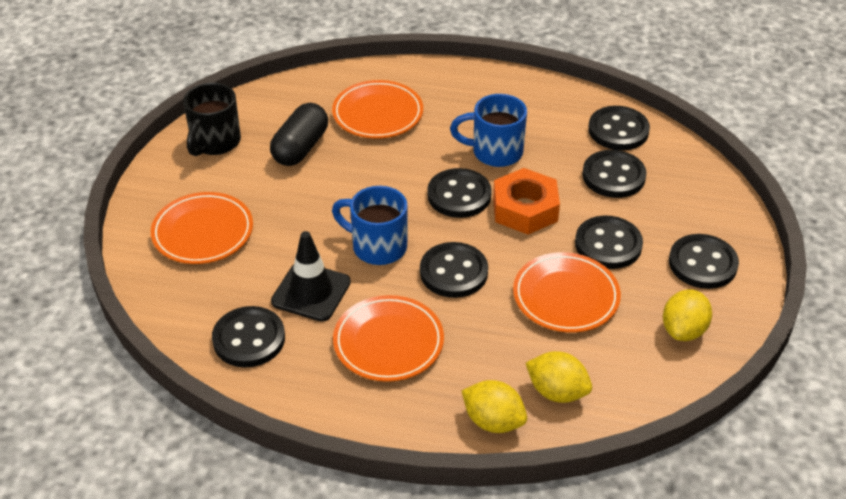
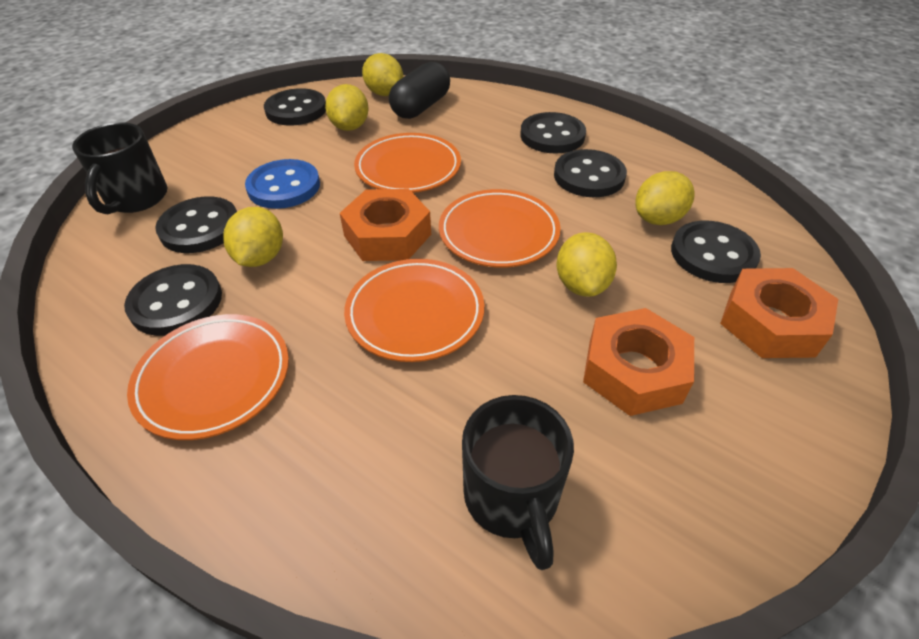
black button: 7 -> 6
black mug: 1 -> 2
black traffic cone: 1 -> 0
blue button: 0 -> 1
blue mug: 2 -> 0
orange nut: 1 -> 3
yellow lemon: 3 -> 5

